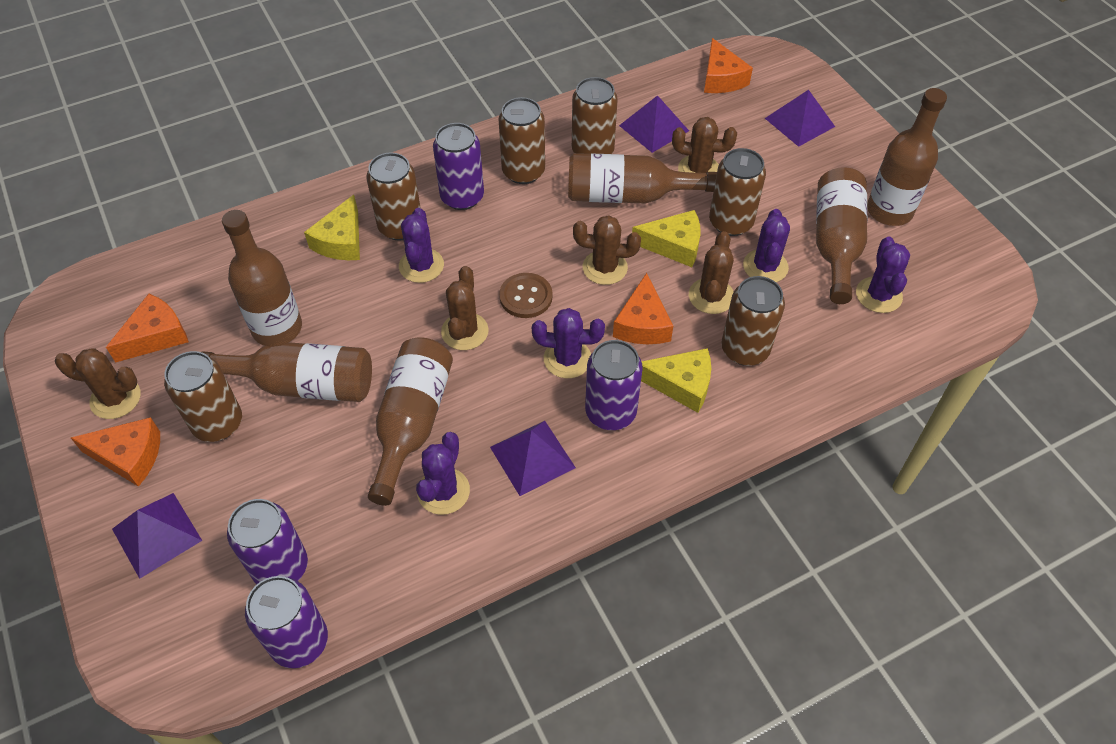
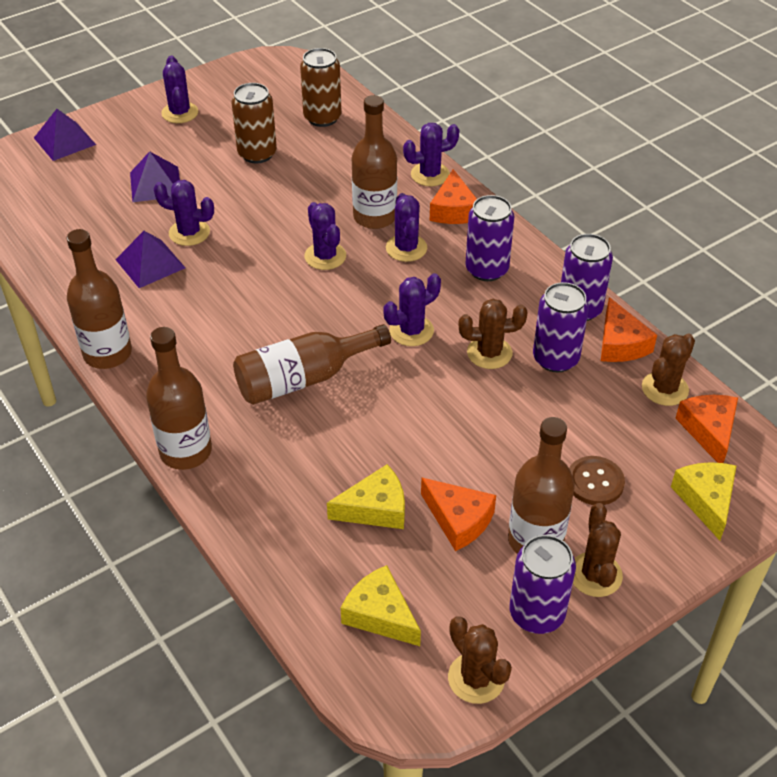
brown bottle: 6 -> 5
brown cactus: 5 -> 4
brown can: 6 -> 2
purple cactus: 5 -> 6
purple pyramid: 4 -> 3

